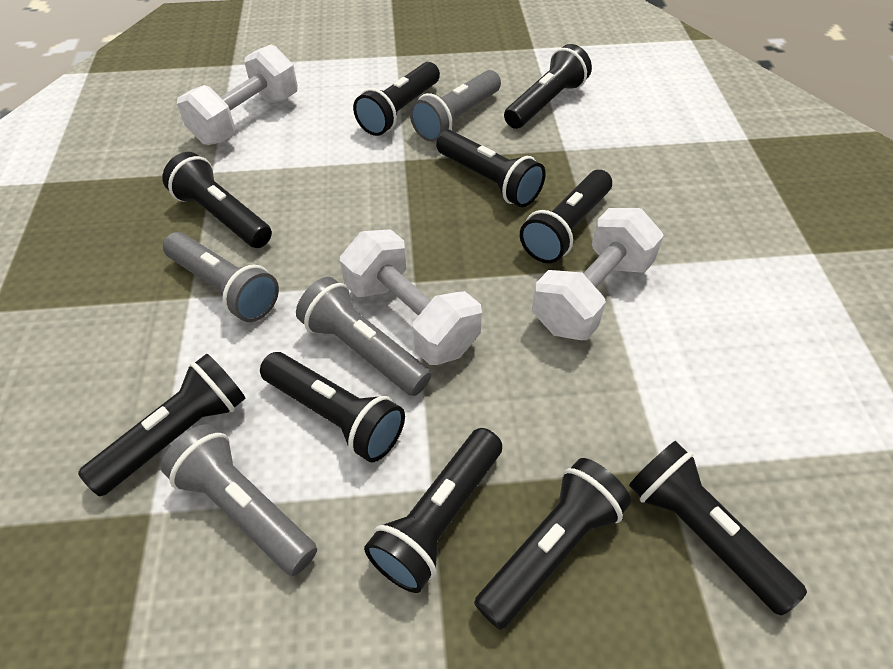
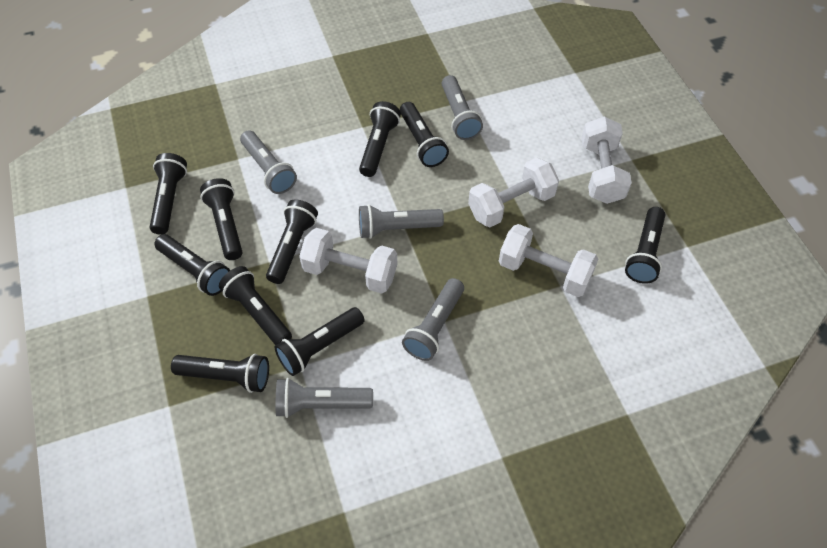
grey flashlight: 4 -> 5
white dumbbell: 3 -> 4

